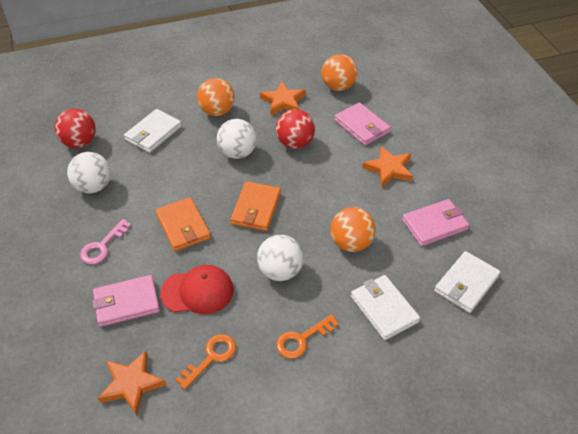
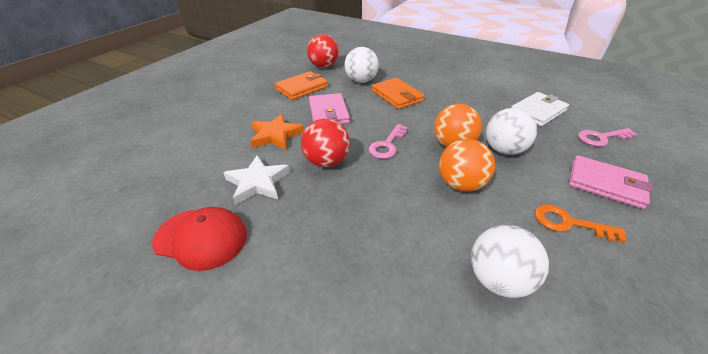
orange ball: 3 -> 2
orange key: 2 -> 1
orange star: 3 -> 1
pink key: 1 -> 2
pink wallet: 3 -> 2
white star: 0 -> 1
white wallet: 3 -> 1

